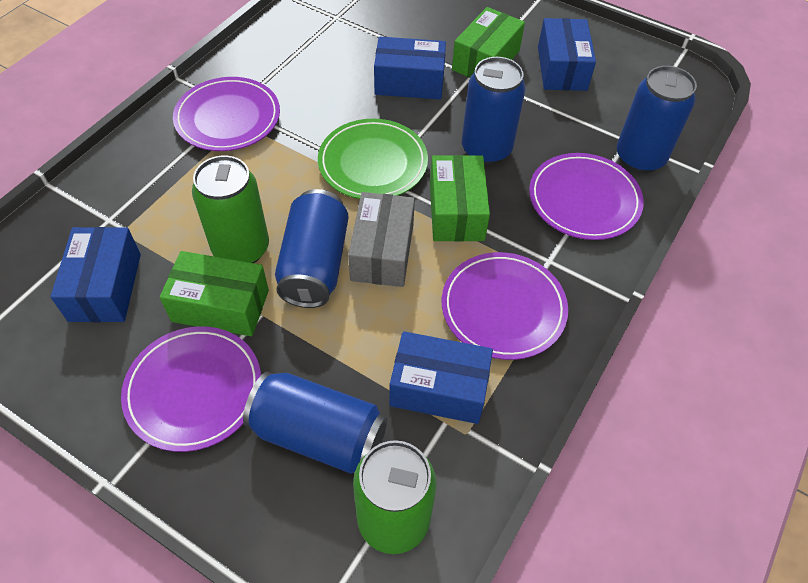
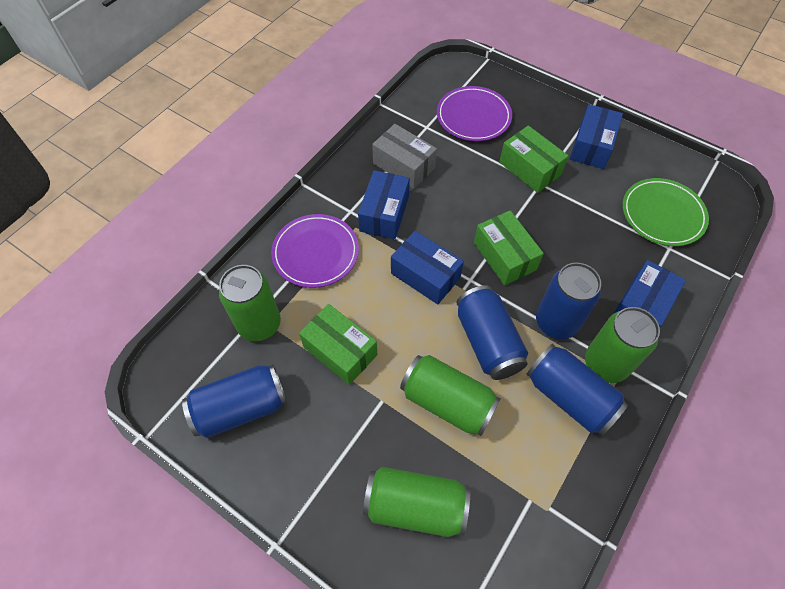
green can: 2 -> 4
purple plate: 4 -> 2

